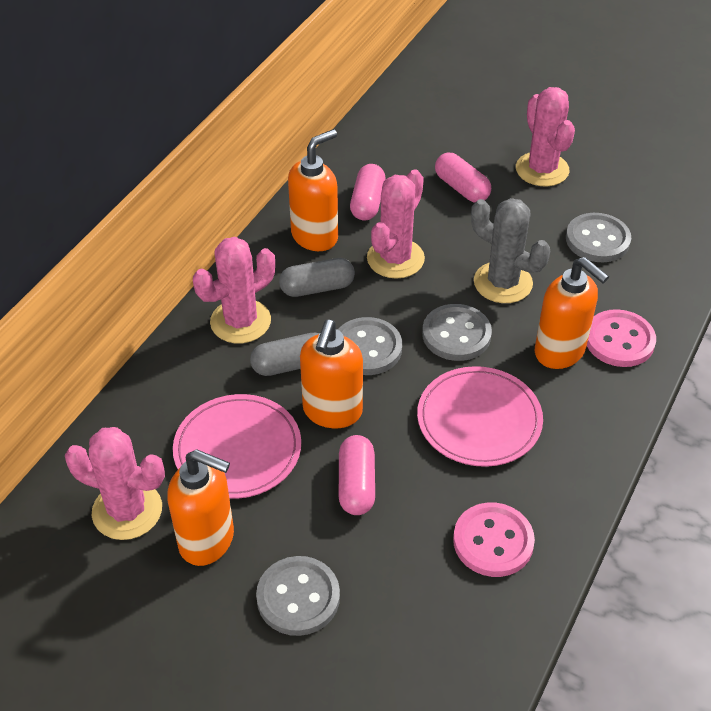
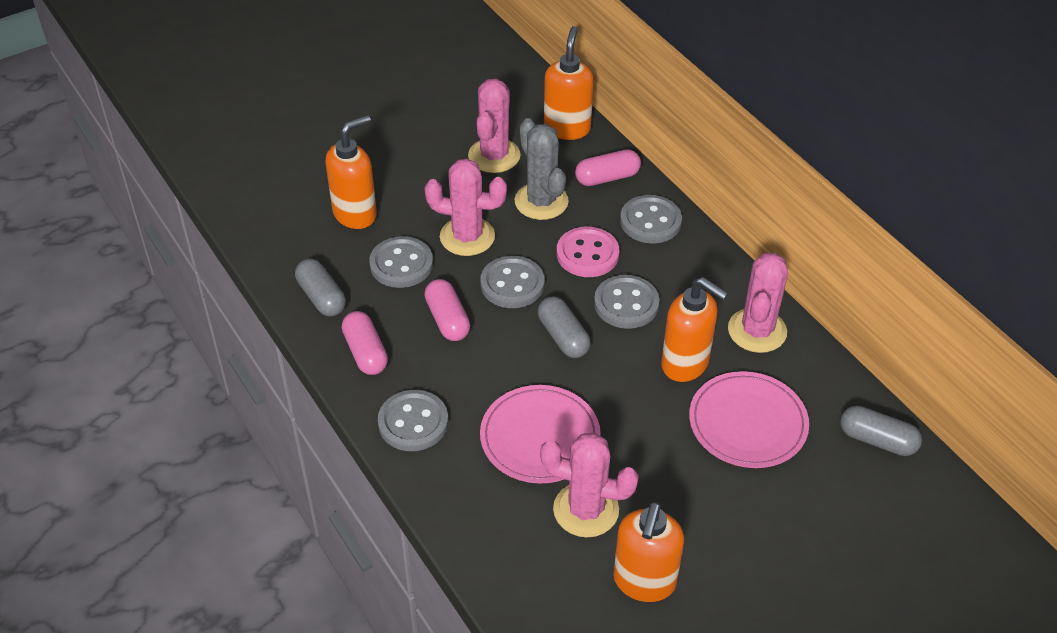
grey button: 4 -> 5
grey capsule: 2 -> 3
pink button: 2 -> 1

